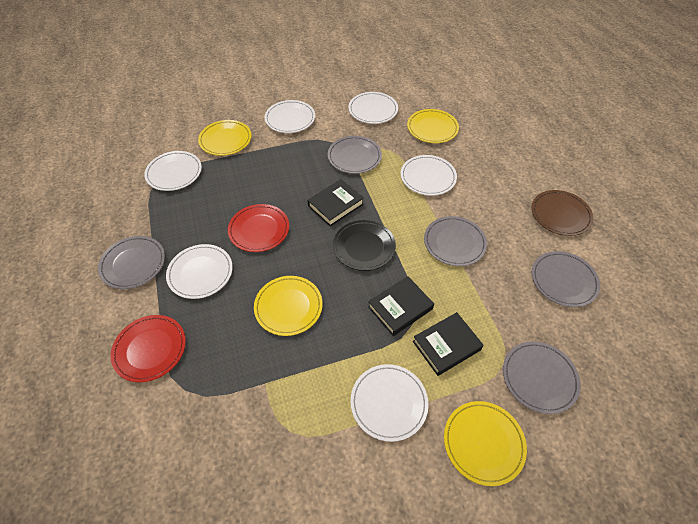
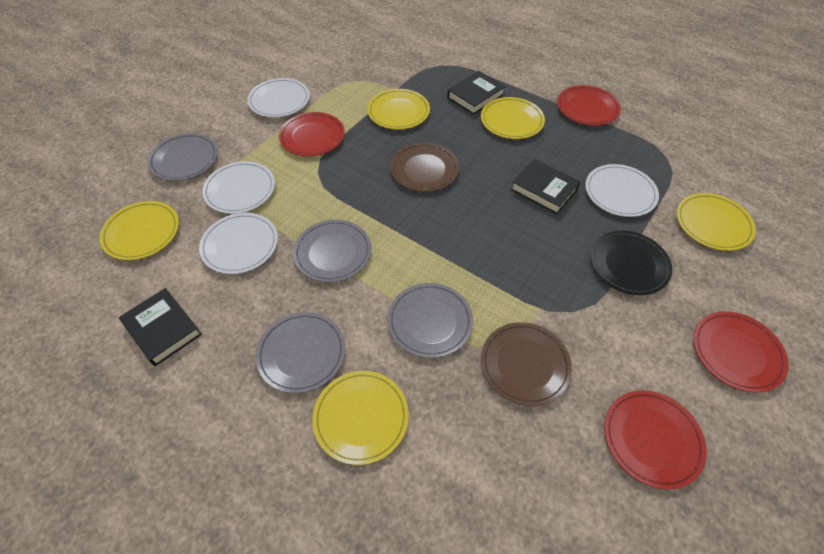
brown plate: 1 -> 2
grey plate: 5 -> 4
red plate: 2 -> 4
white plate: 6 -> 4
yellow plate: 4 -> 5

